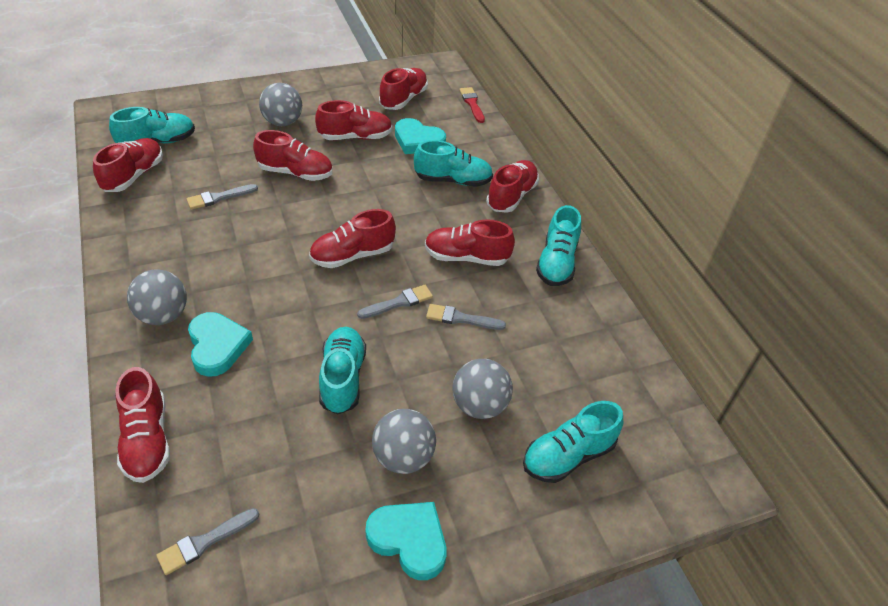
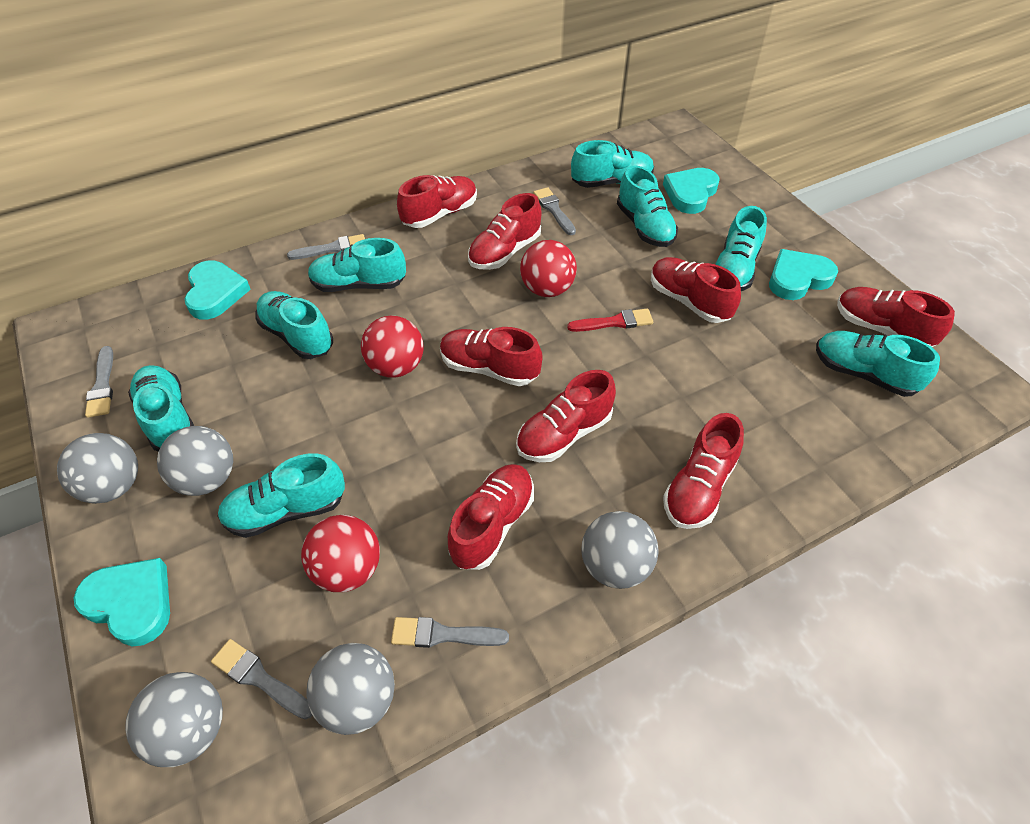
grey ball: 4 -> 5
grey brush: 4 -> 5
red ball: 0 -> 3
turquoise heart: 3 -> 4
turquoise shoe: 5 -> 8

